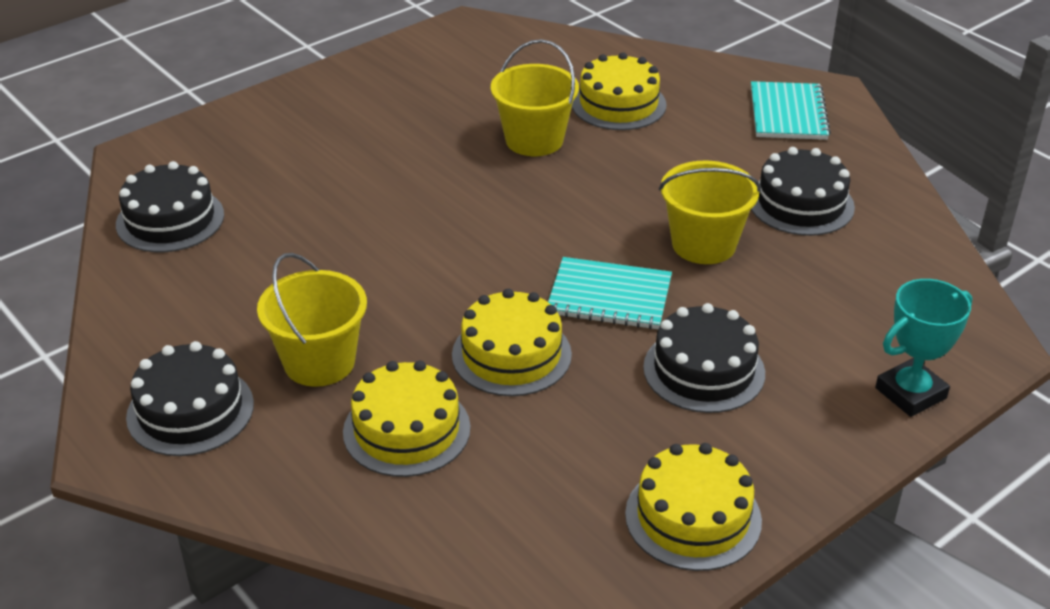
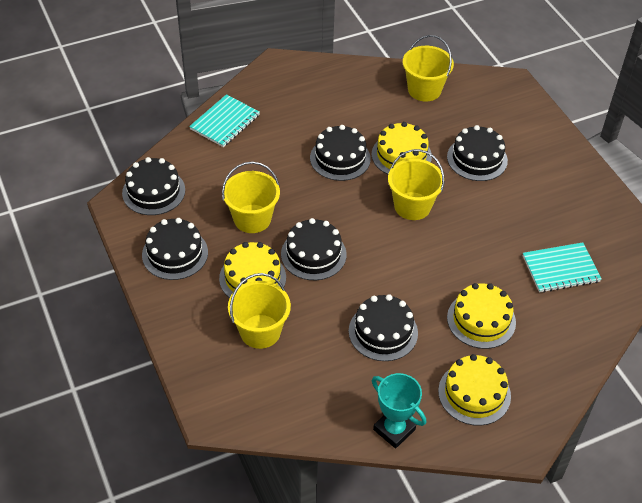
black cake: 4 -> 6
yellow bucket: 3 -> 4

